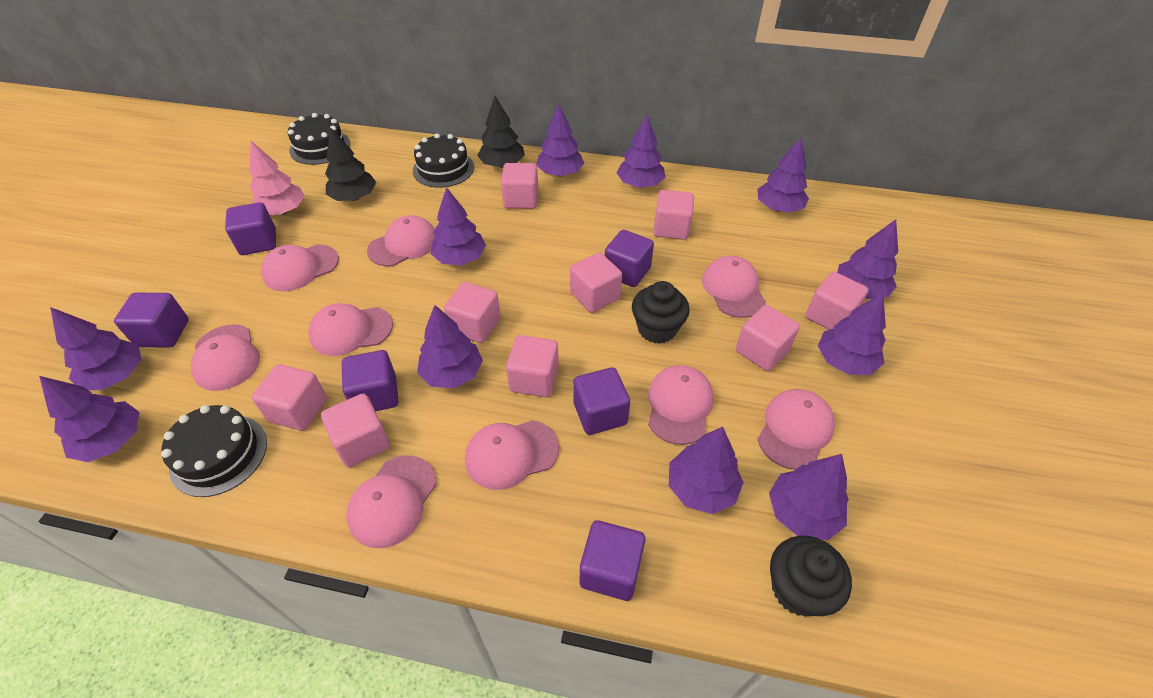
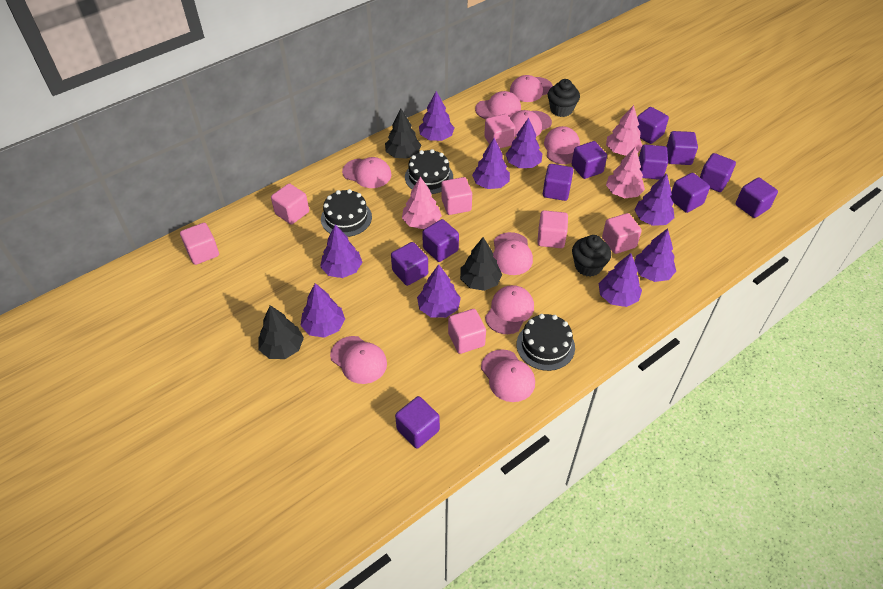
black tree: 2 -> 3
pink cube: 9 -> 7
pink tree: 1 -> 3
purple cube: 6 -> 11
purple tree: 11 -> 9

